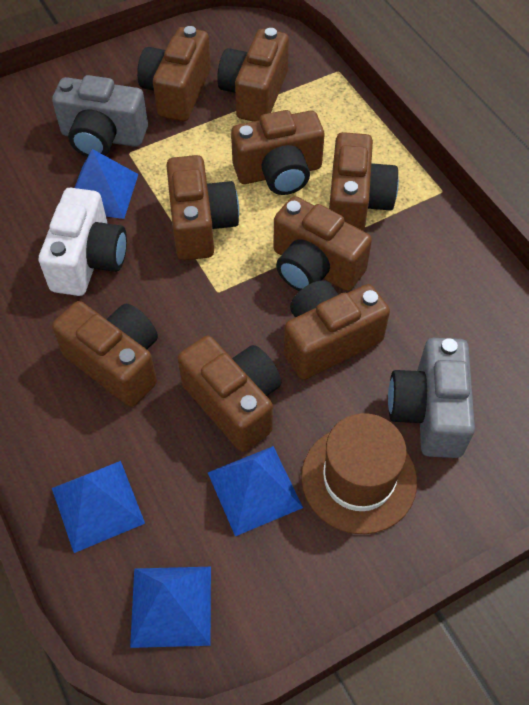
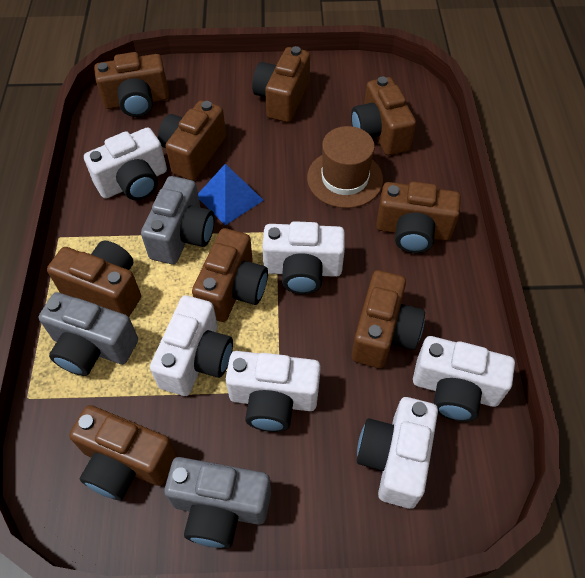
blue pyramid: 4 -> 1
grey camera: 2 -> 3
white camera: 1 -> 6

